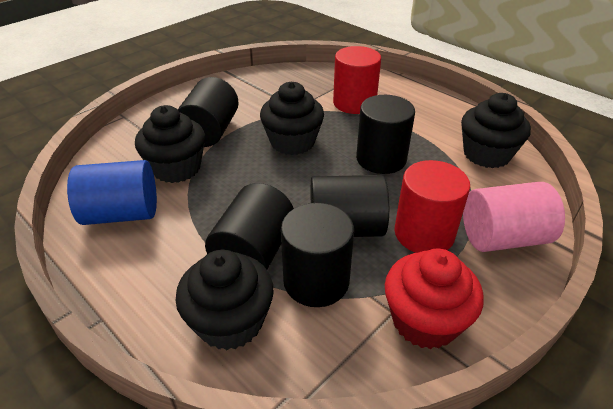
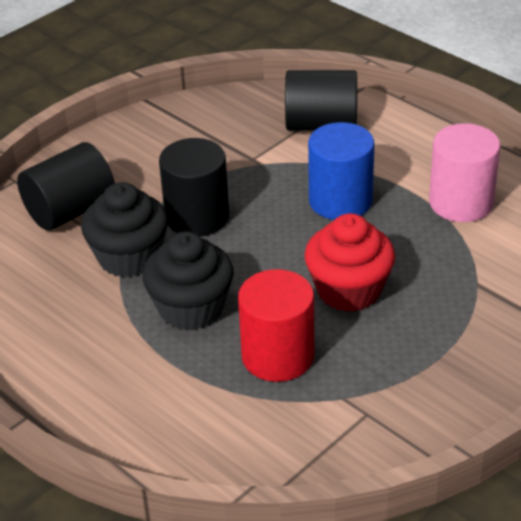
black cupcake: 4 -> 2
black cylinder: 5 -> 3
red cylinder: 2 -> 1

